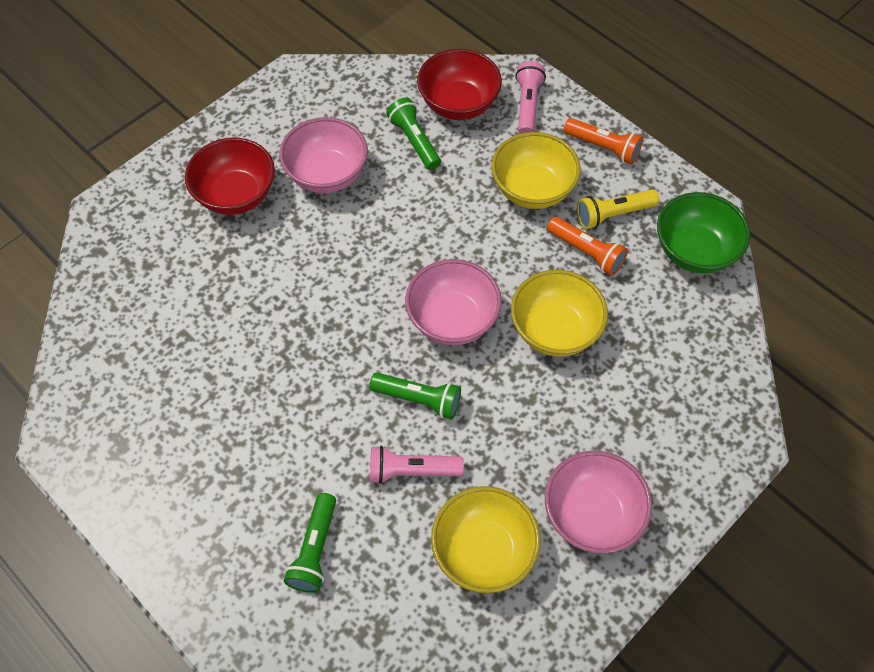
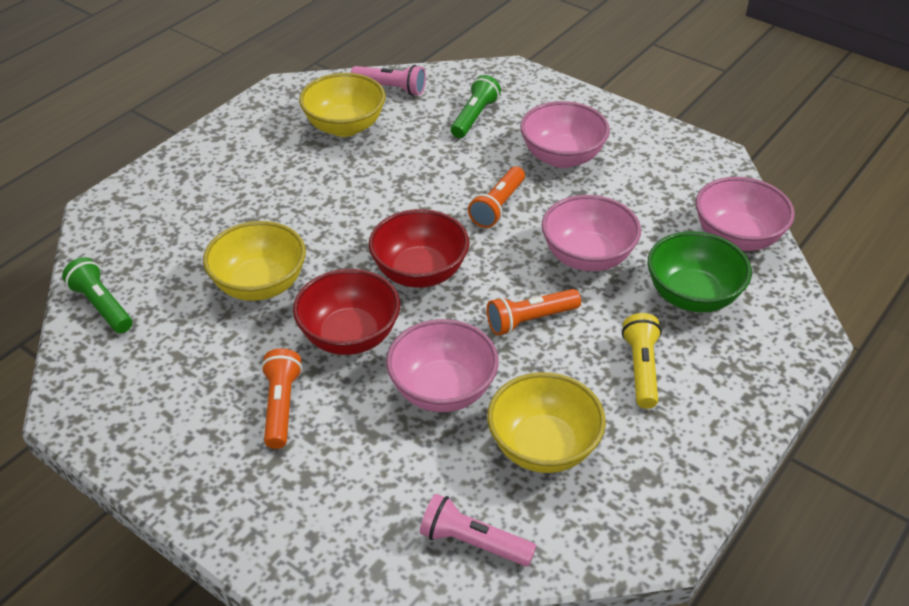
green flashlight: 3 -> 2
orange flashlight: 2 -> 3
pink bowl: 3 -> 4

